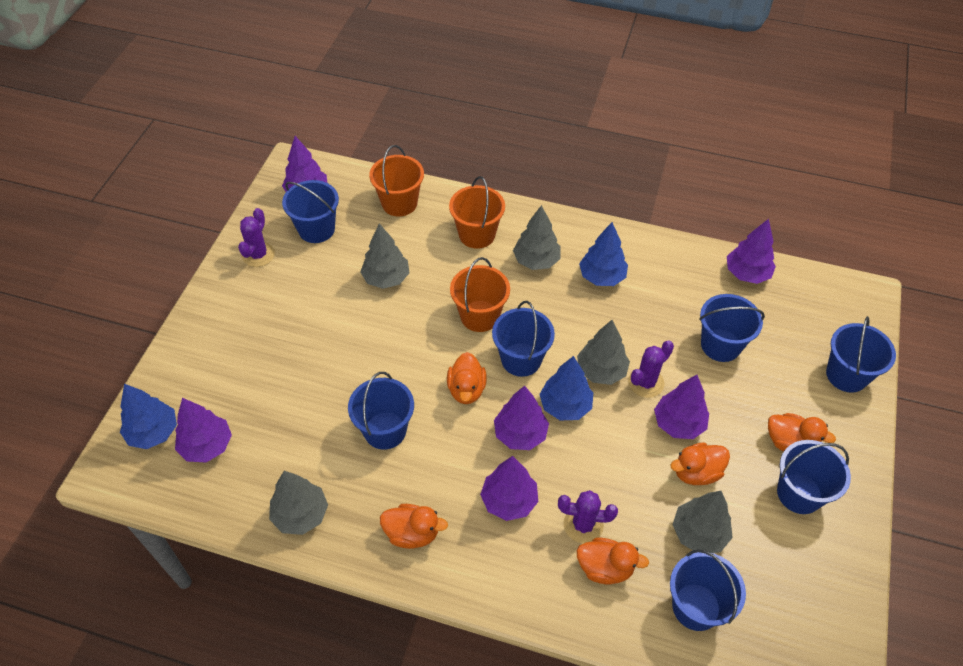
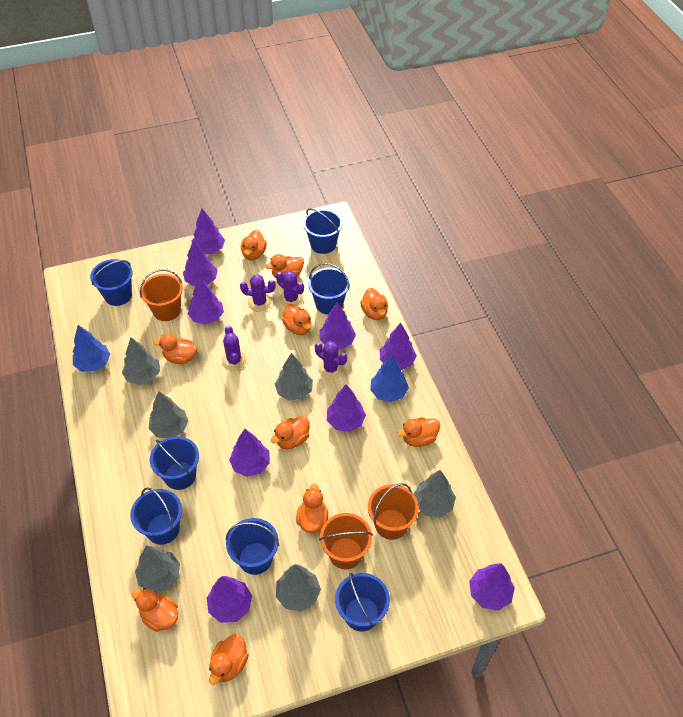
blue tree: 3 -> 2
grey tree: 5 -> 6
orange duck: 5 -> 10
purple cactus: 3 -> 4
purple tree: 6 -> 9

